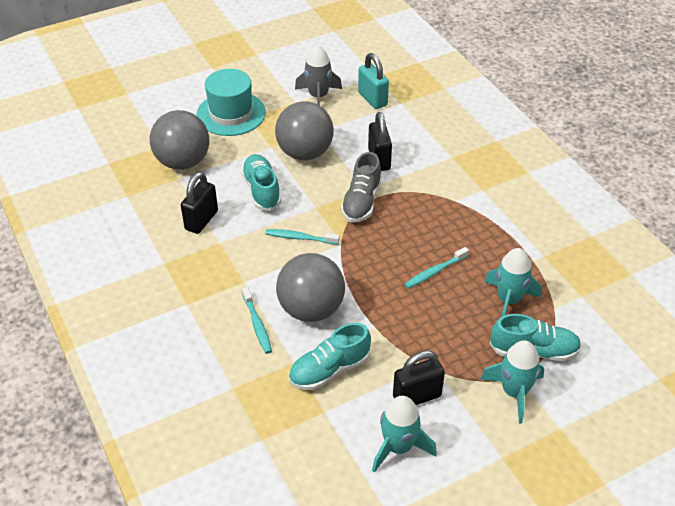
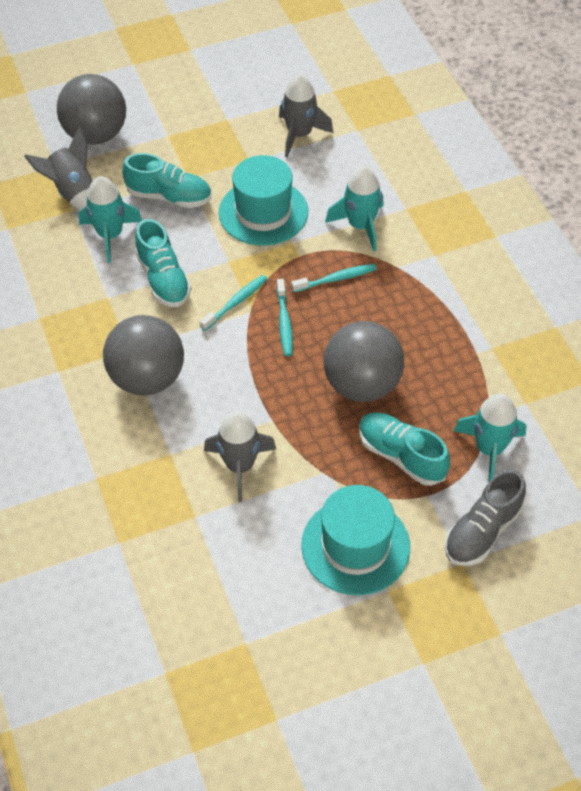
black padlock: 3 -> 0
grey rocket: 1 -> 3
turquoise hat: 1 -> 2
turquoise padlock: 1 -> 0

